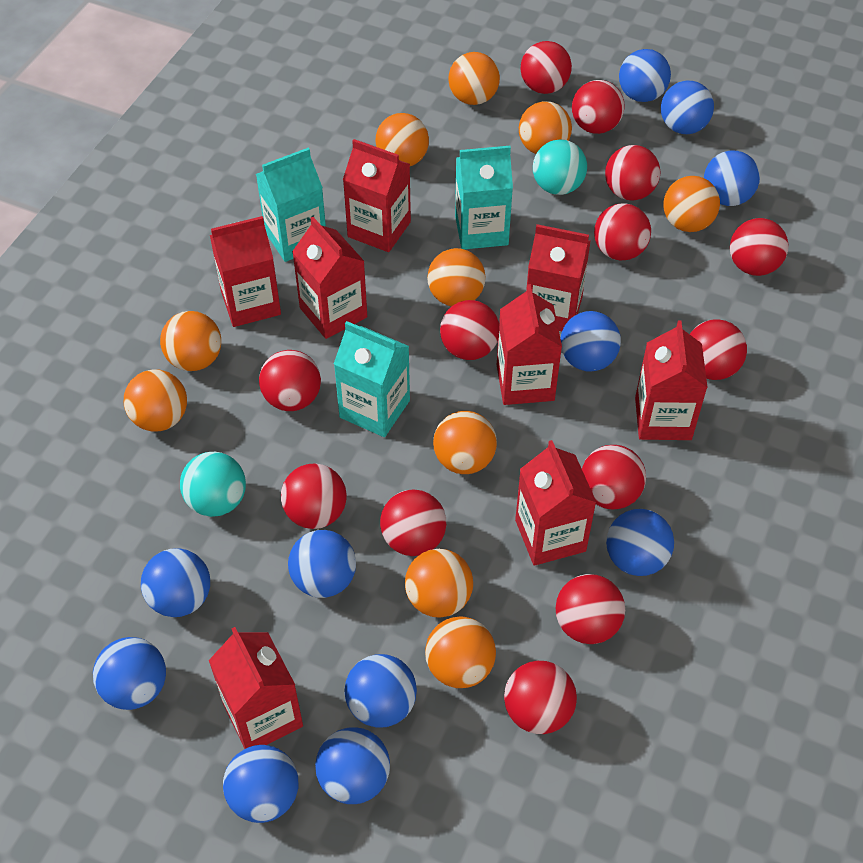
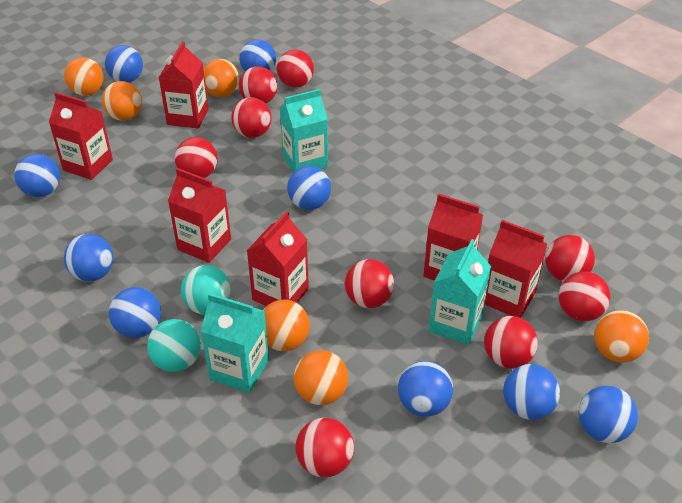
blue ball: 11 -> 9
orange ball: 10 -> 6
red ball: 13 -> 9
red carton: 8 -> 6

